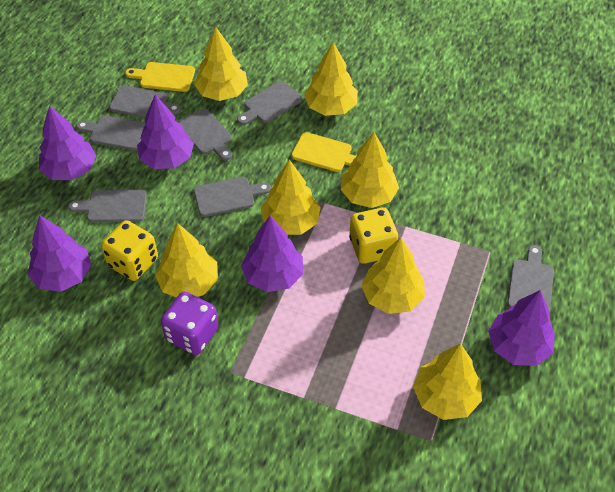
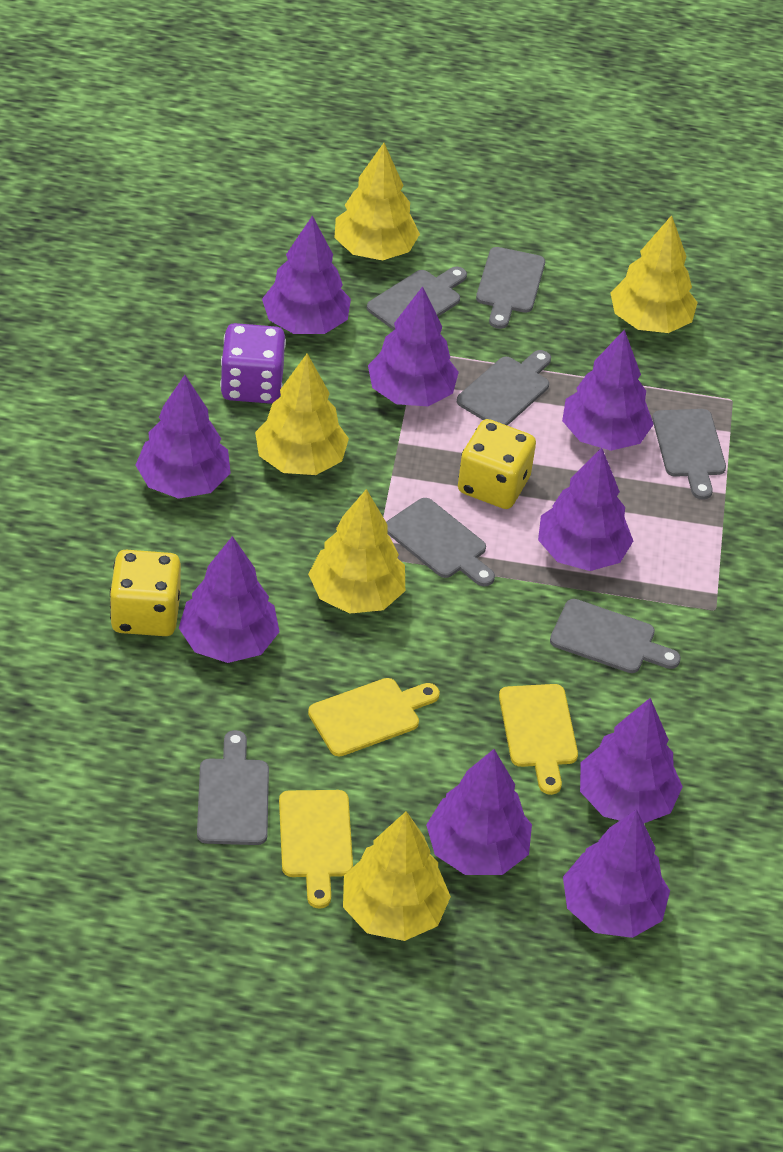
purple tree: 5 -> 9
yellow cutting board: 2 -> 3
yellow tree: 7 -> 5

